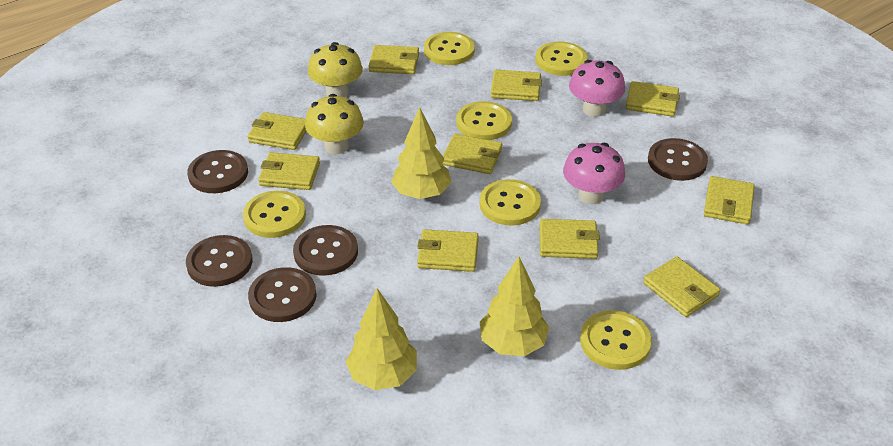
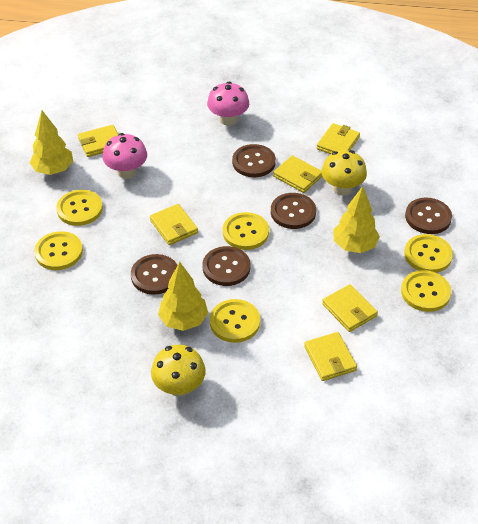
yellow wallet: 10 -> 6

